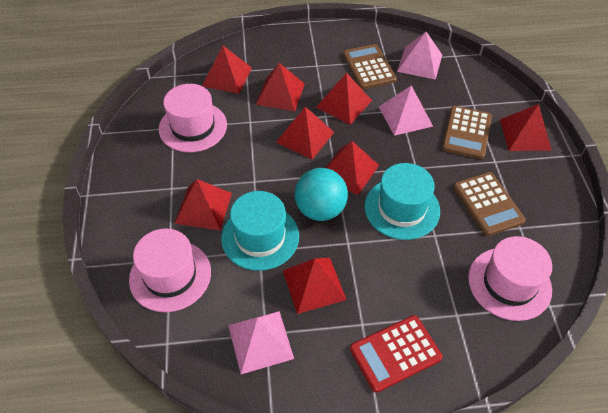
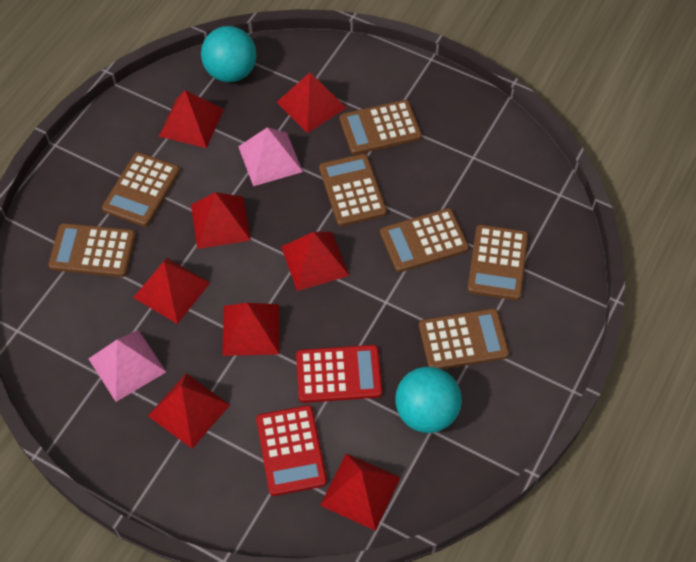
brown calculator: 3 -> 7
pink hat: 3 -> 0
pink pyramid: 3 -> 2
red calculator: 1 -> 2
turquoise ball: 1 -> 2
turquoise hat: 2 -> 0

